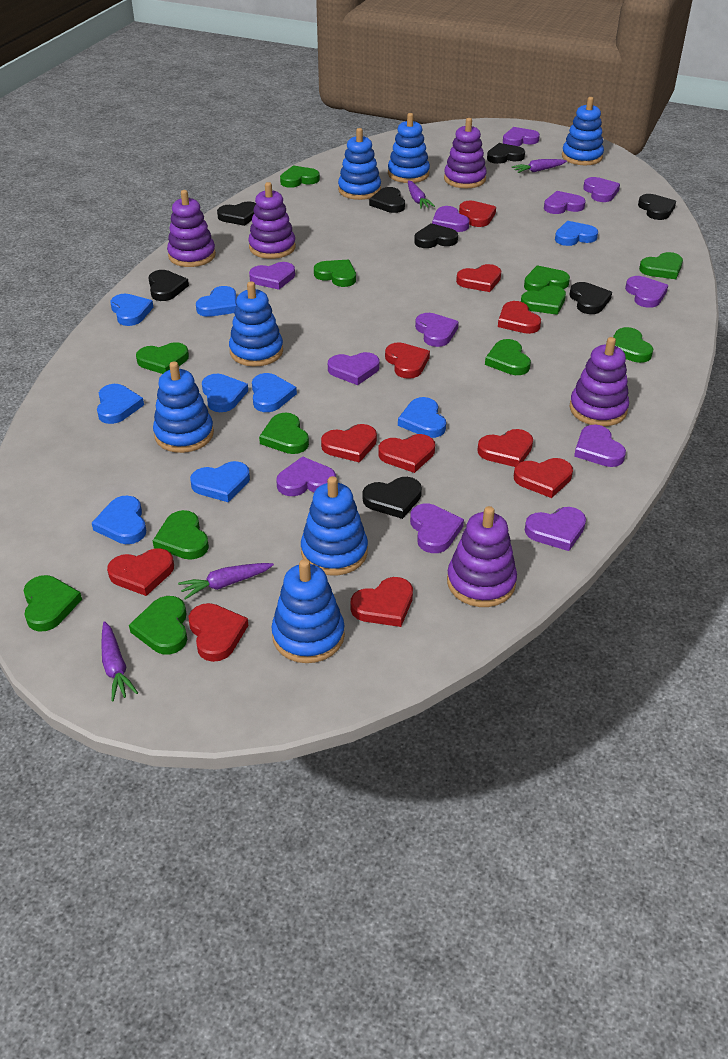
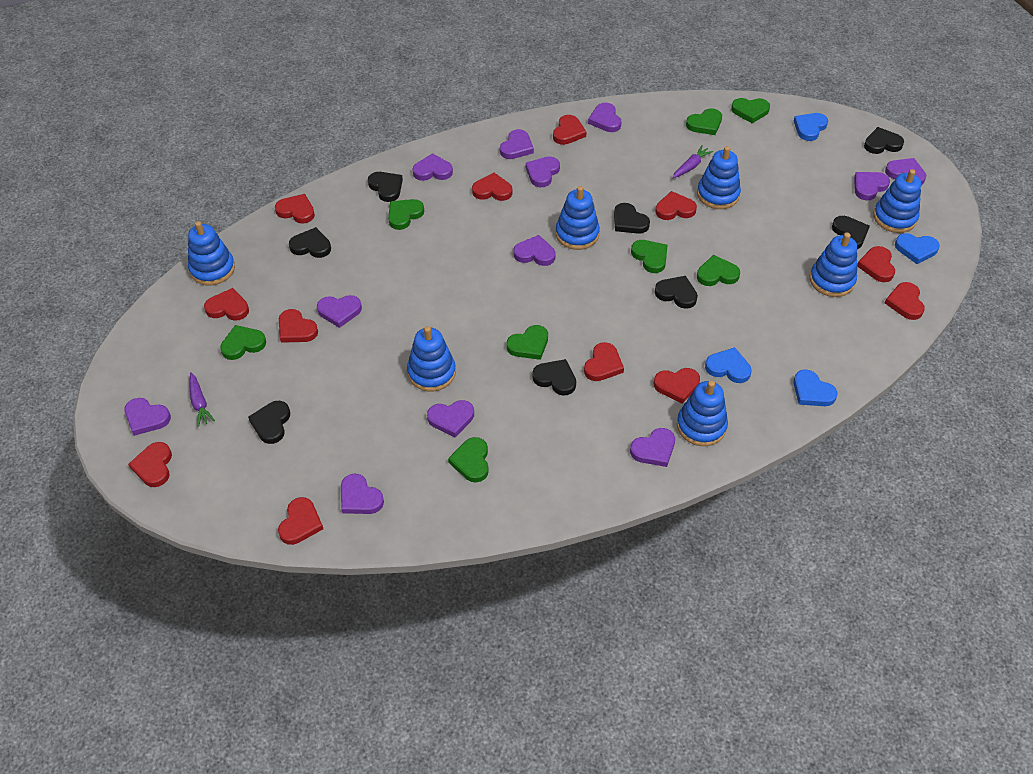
blue heart: 9 -> 4
green heart: 12 -> 8
purple carrot: 4 -> 2
purple stacking toy: 5 -> 0
red heart: 11 -> 12

